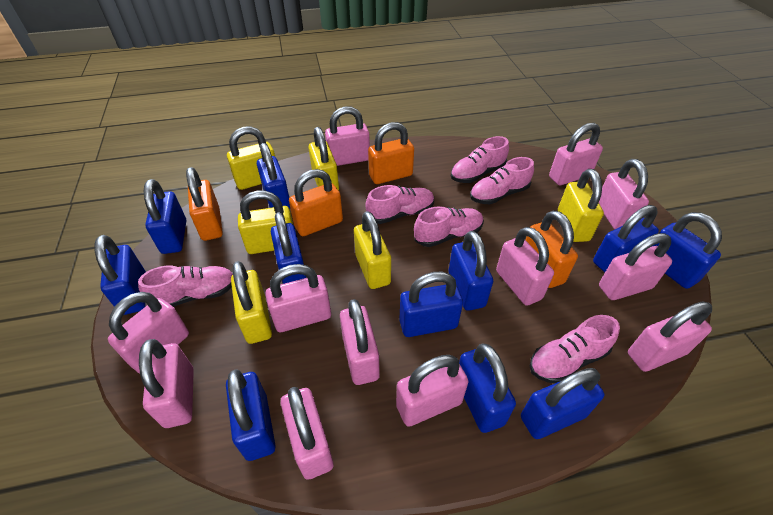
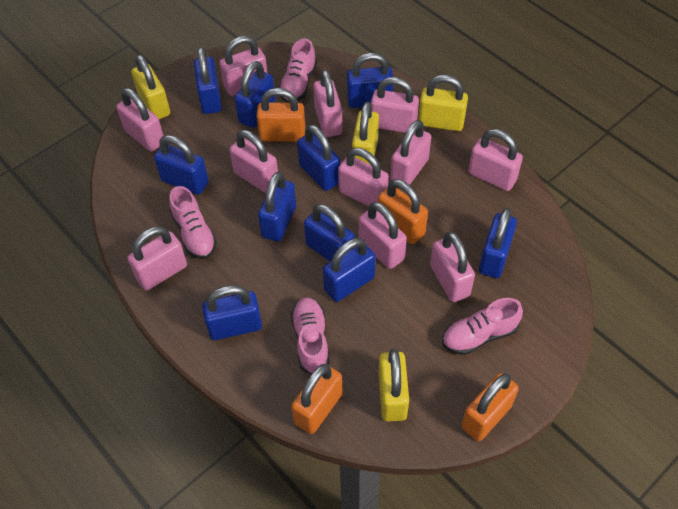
blue padlock: 11 -> 10
pink padlock: 12 -> 11
pink shoe: 6 -> 4
yellow padlock: 6 -> 4

